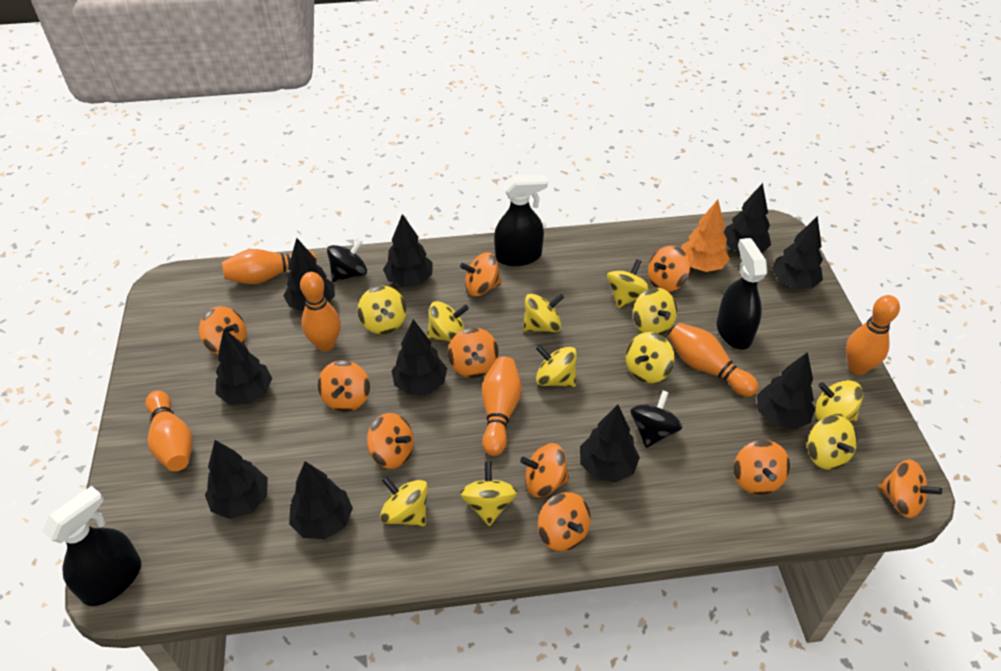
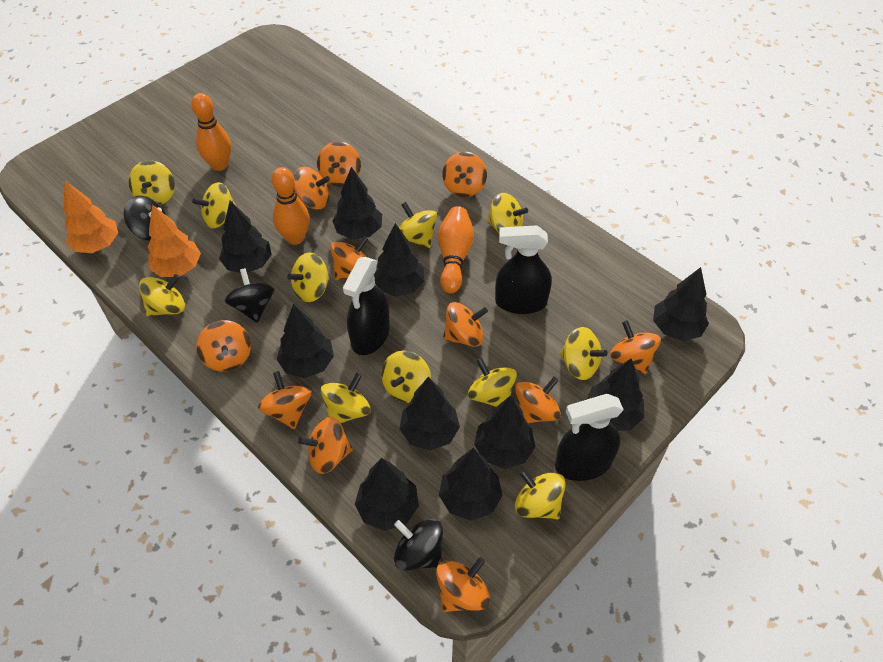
black spinning top: 2 -> 3
orange bowling pin: 6 -> 3
orange spinning top: 10 -> 11
orange tree: 1 -> 2

